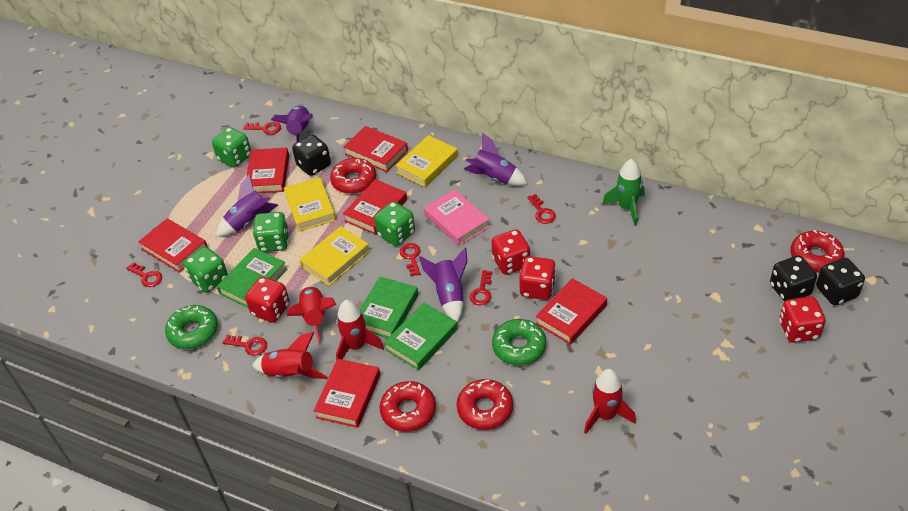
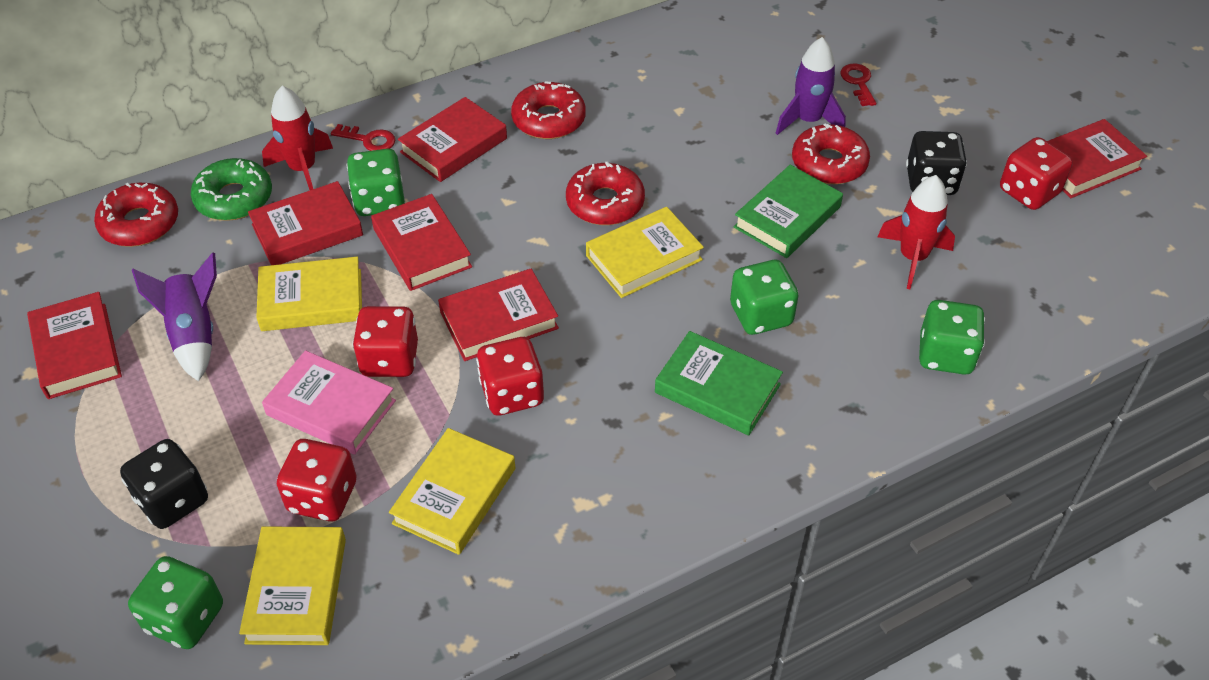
black dice: 3 -> 2
green book: 3 -> 2
green donut: 2 -> 1
green rocket: 1 -> 0
purple rocket: 4 -> 2
red key: 6 -> 2
red rocket: 4 -> 2
yellow book: 3 -> 4

